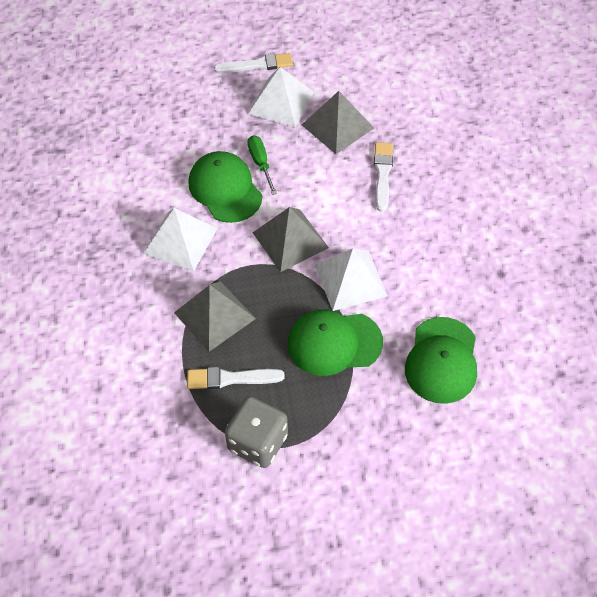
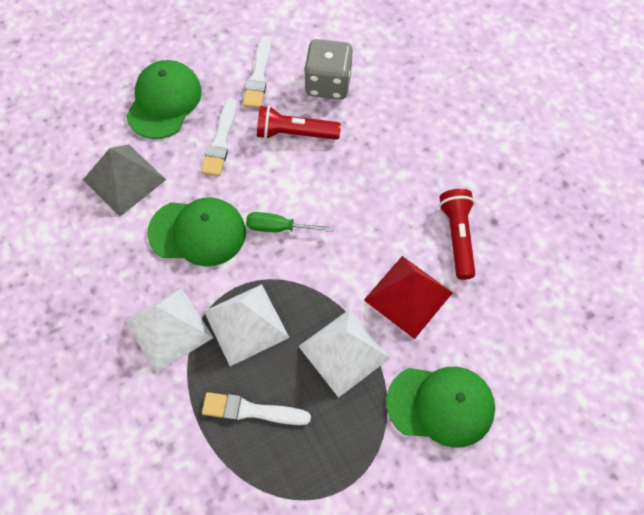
grey pyramid: 3 -> 1
red flashlight: 0 -> 2
red pyramid: 0 -> 1

